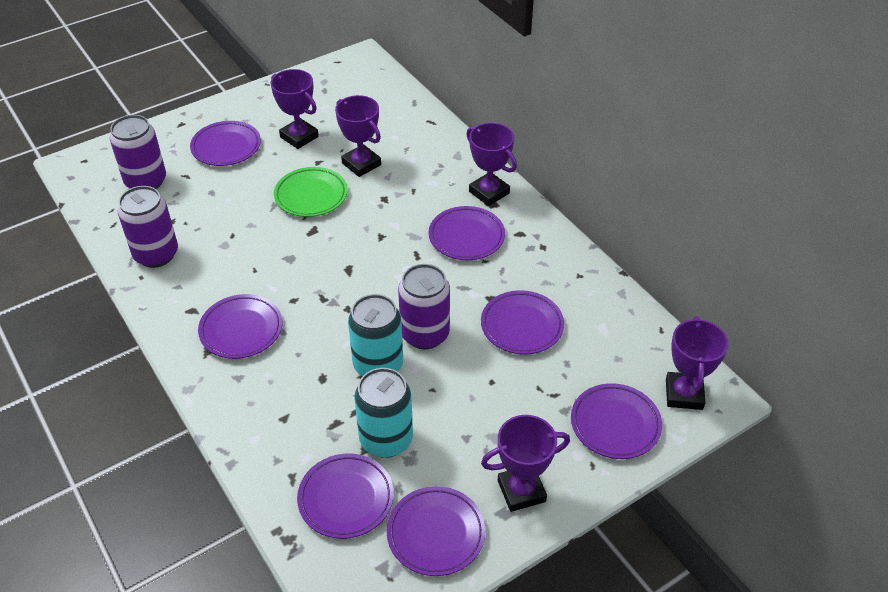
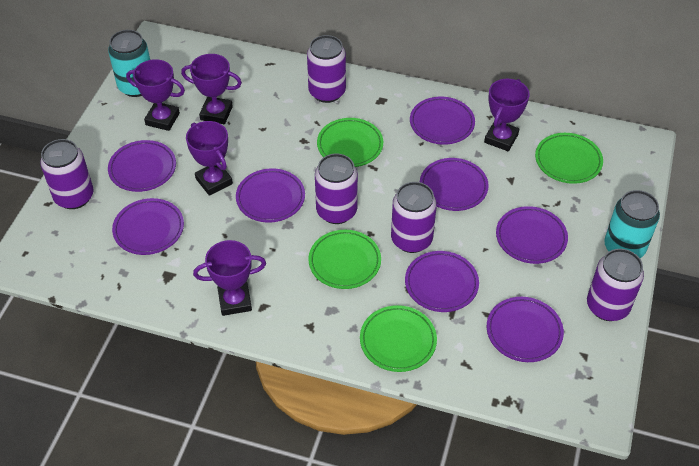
green plate: 1 -> 4
purple can: 3 -> 5
purple plate: 7 -> 8

